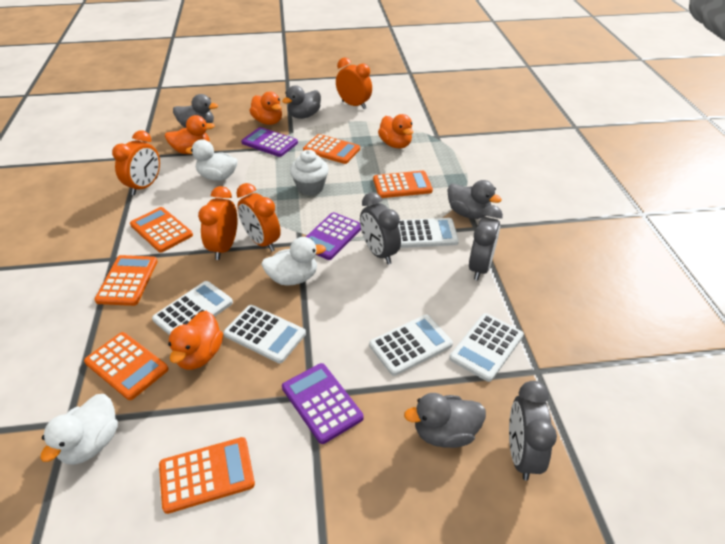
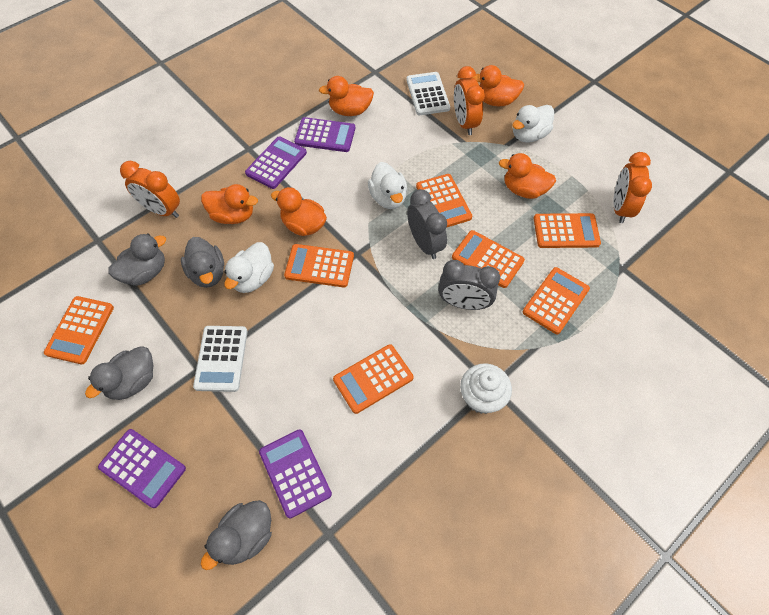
grey clock: 3 -> 2
orange calculator: 6 -> 7
orange clock: 4 -> 3
orange duck: 4 -> 5
purple calculator: 3 -> 4
white calculator: 5 -> 2

